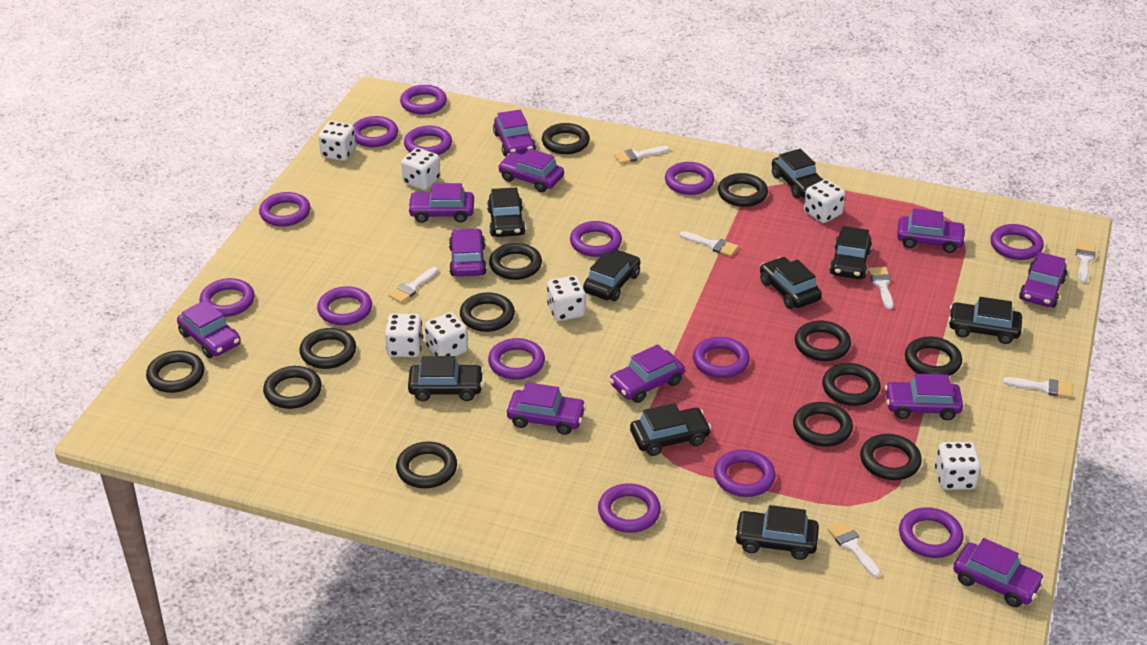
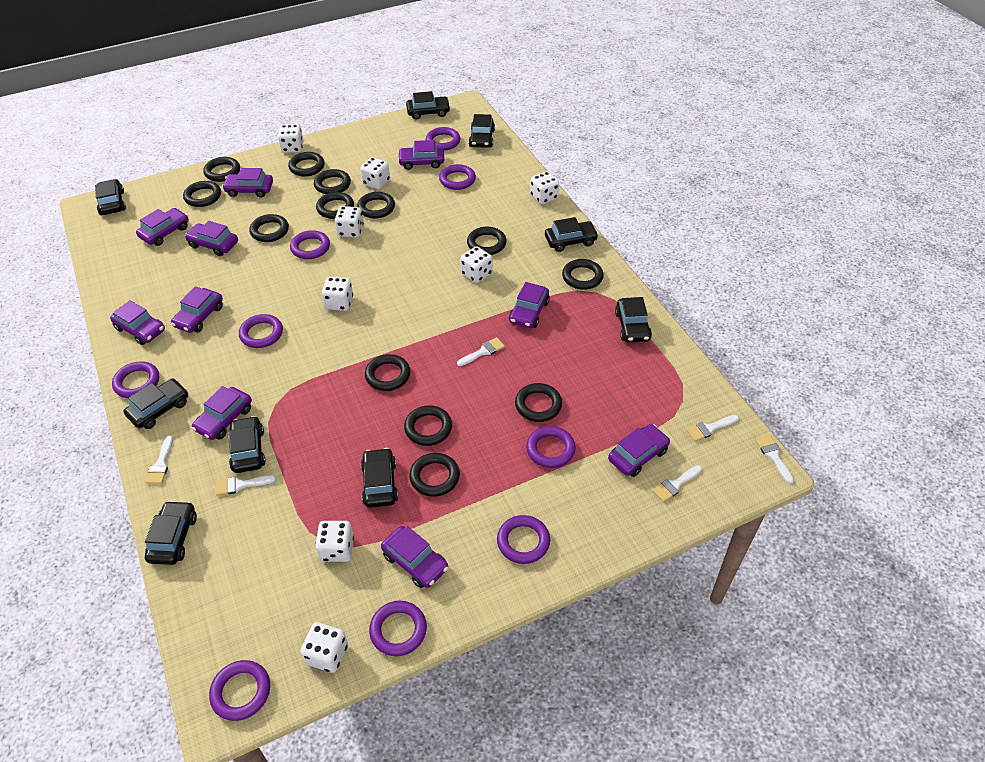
purple car: 11 -> 10
purple ring: 14 -> 9
white brush: 7 -> 6
white dice: 7 -> 8

